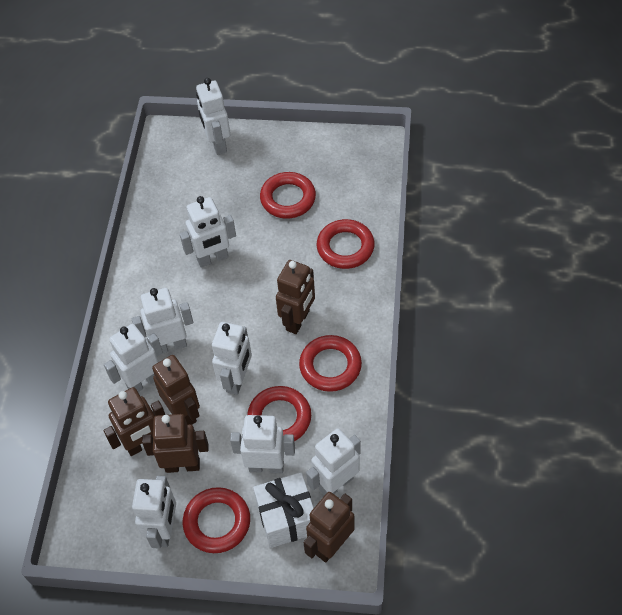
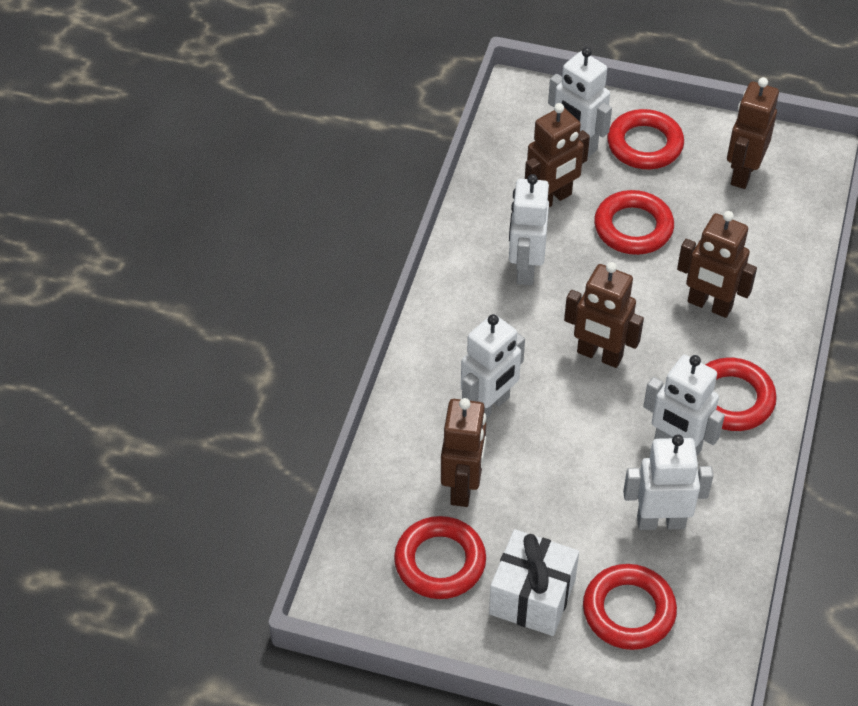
white robot: 8 -> 5

